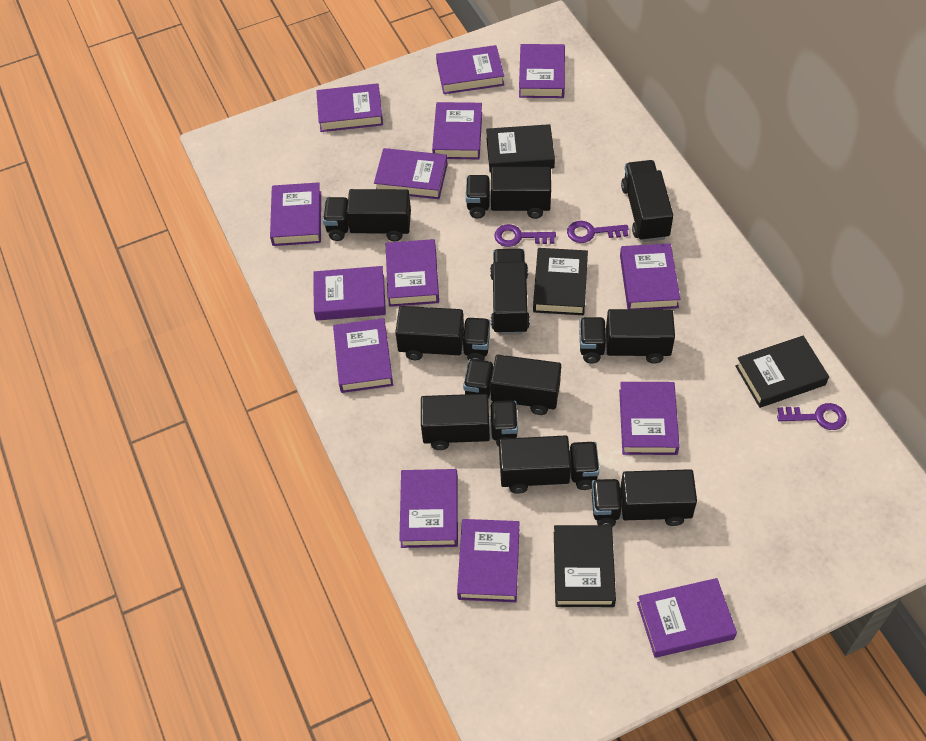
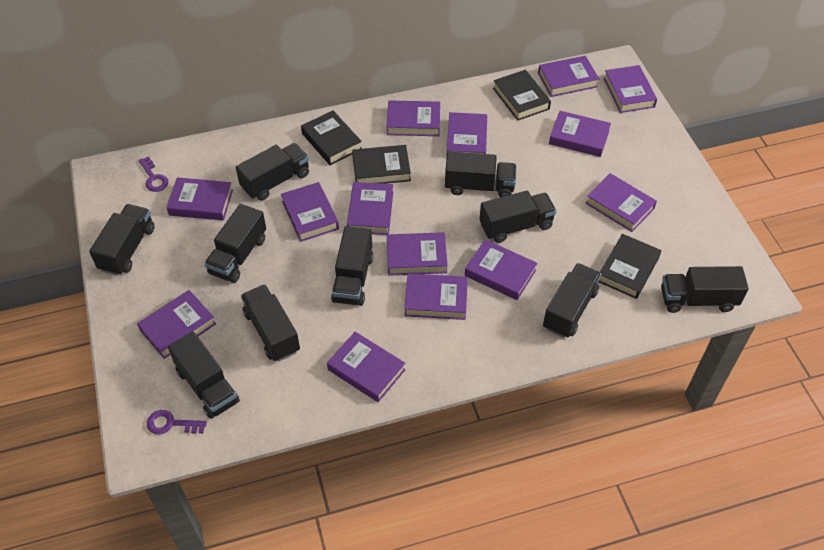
purple key: 3 -> 2

